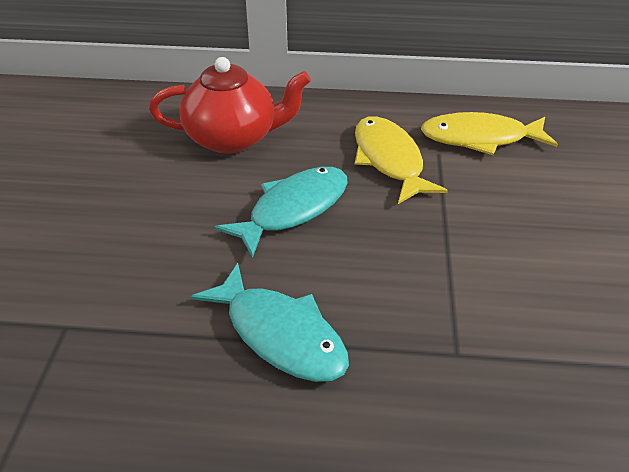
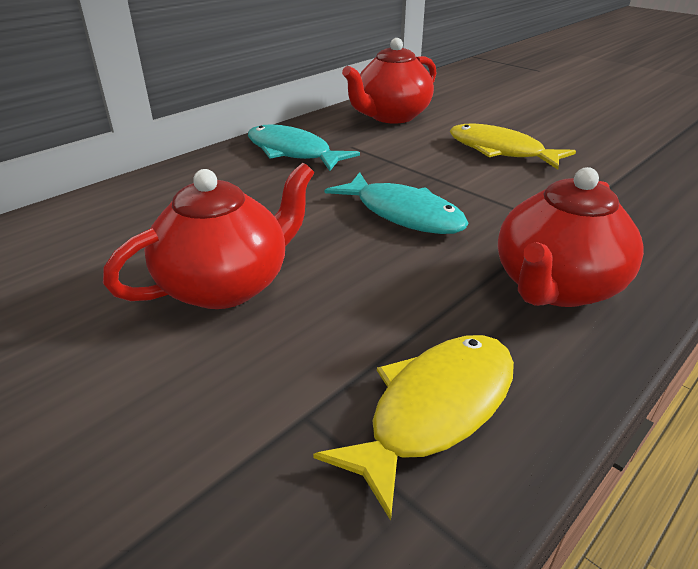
red teapot: 1 -> 3

